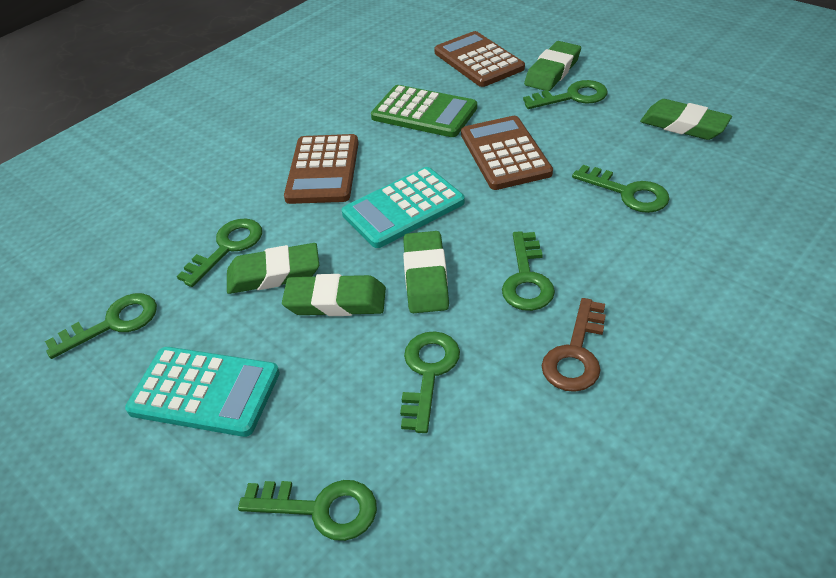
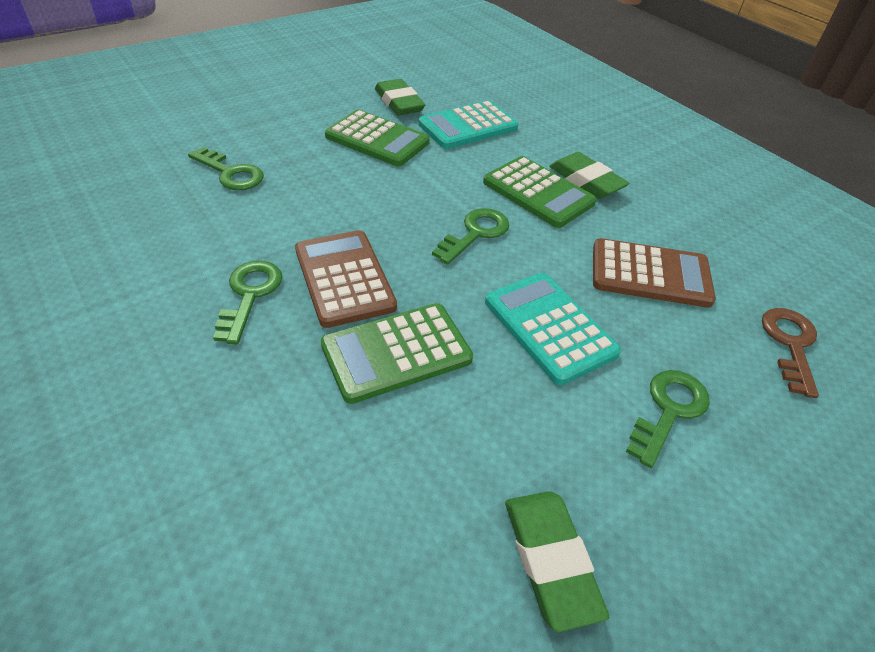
brown calculator: 3 -> 2
green calculator: 1 -> 3
green eraser: 5 -> 3
green key: 7 -> 4

